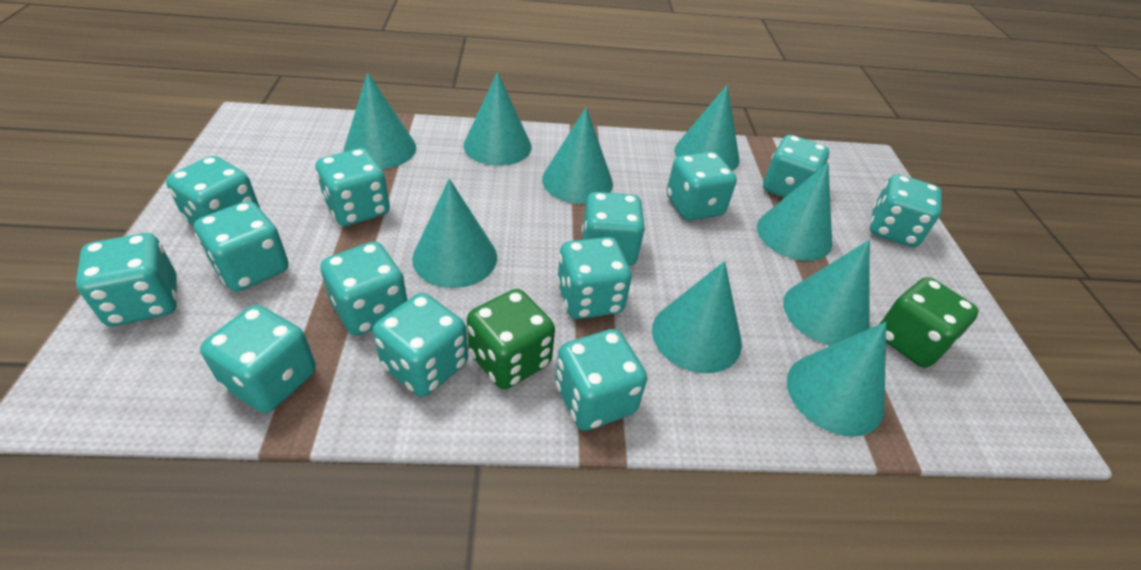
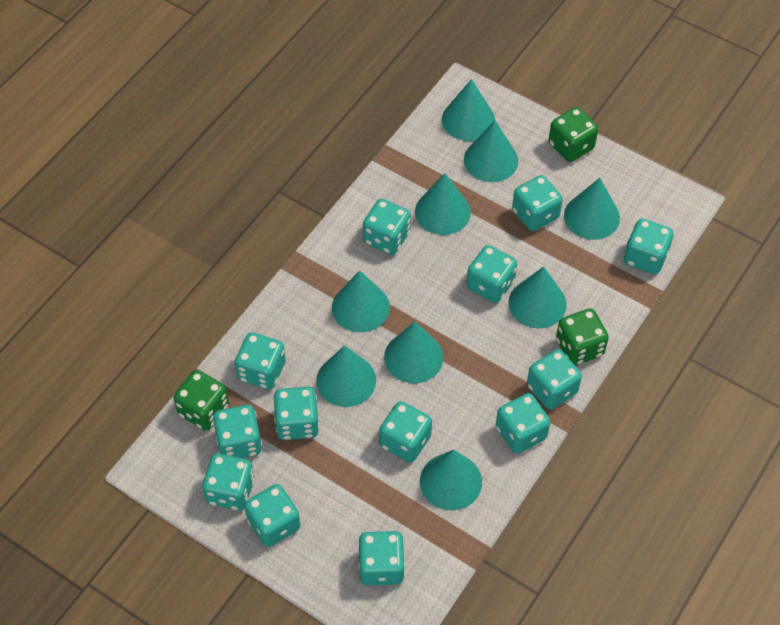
green dice: 2 -> 3

